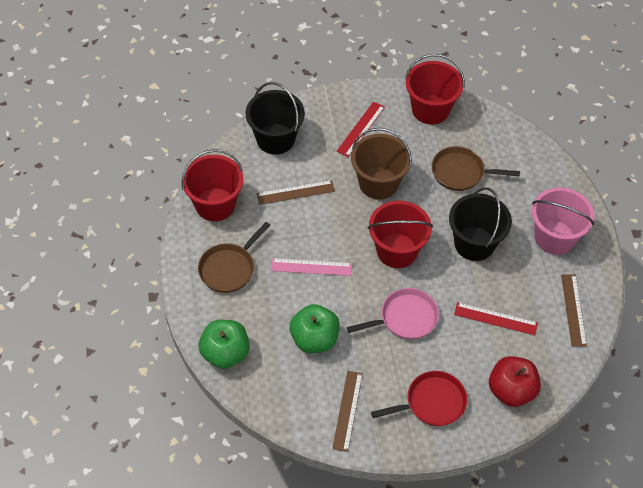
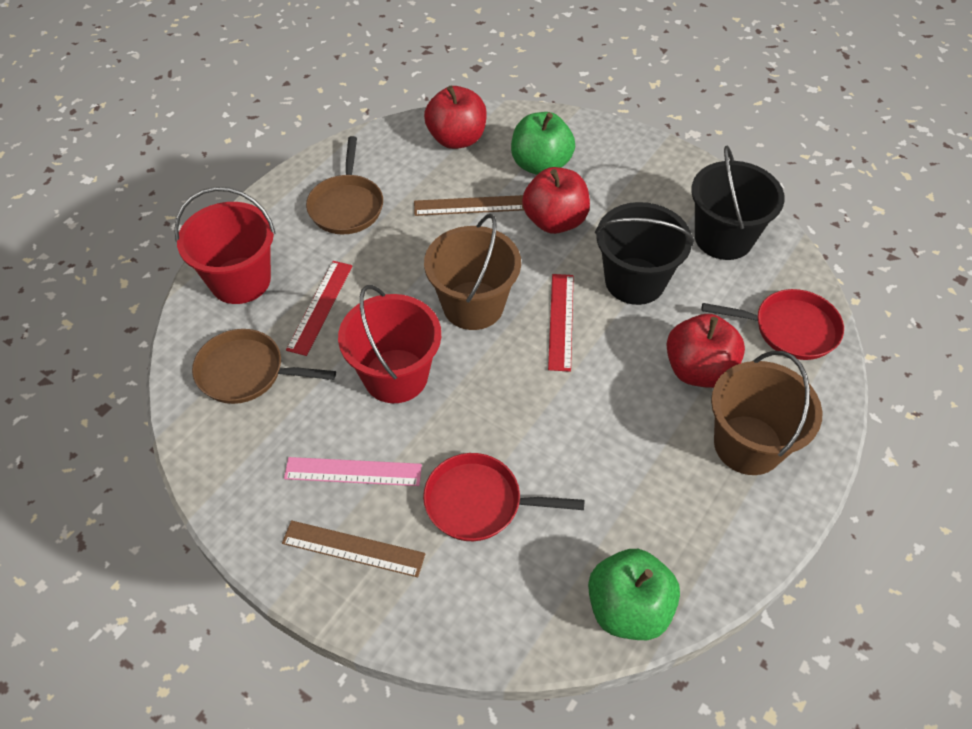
brown bucket: 1 -> 2
brown ruler: 3 -> 2
pink bucket: 1 -> 0
pink pan: 1 -> 0
red apple: 1 -> 3
red bucket: 3 -> 2
red pan: 1 -> 2

